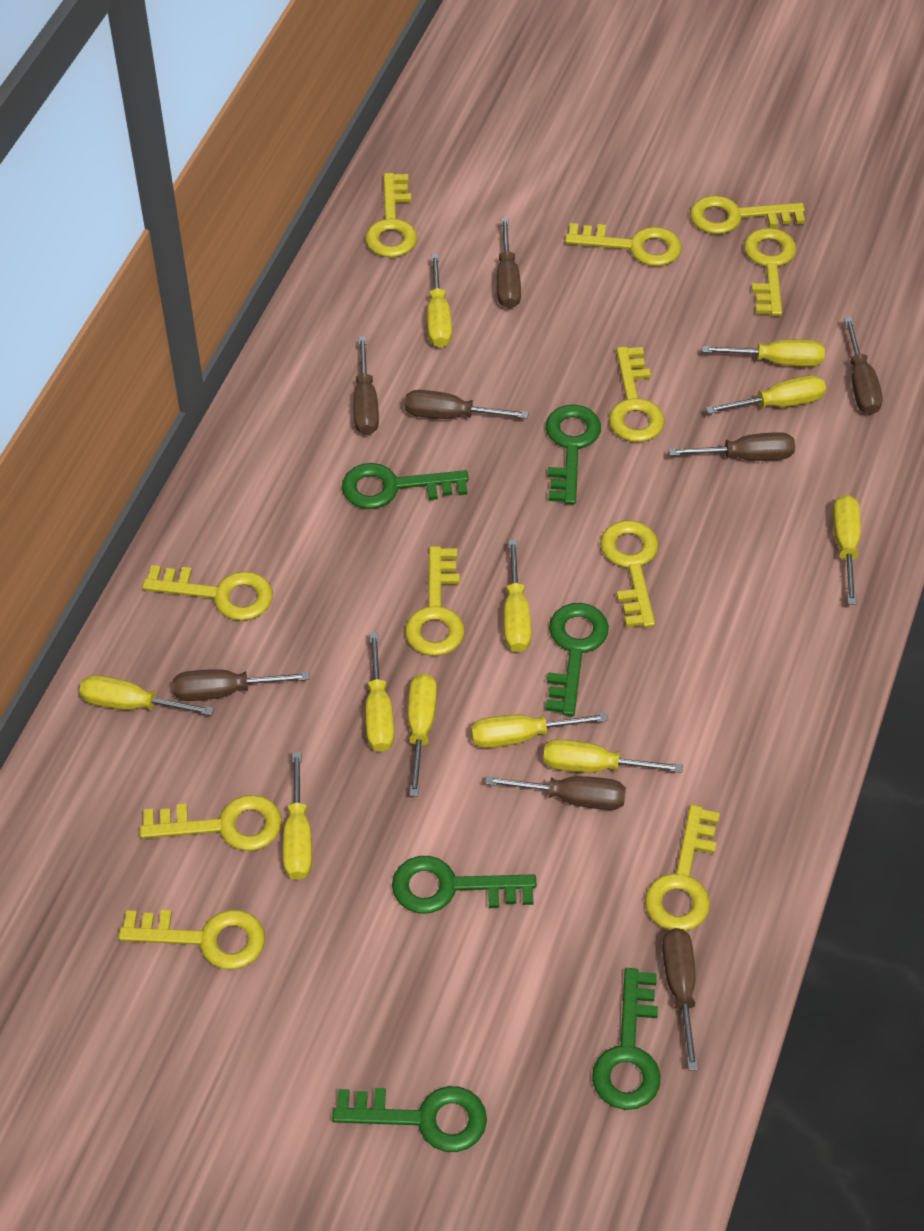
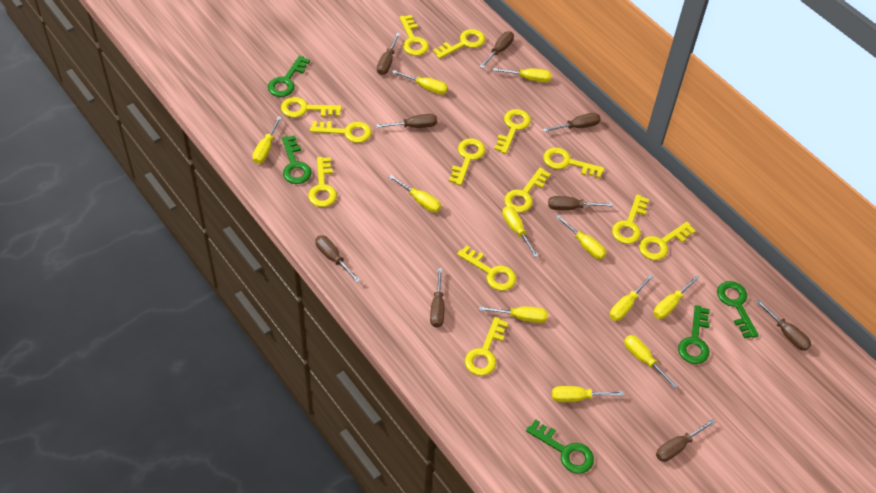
brown screwdriver: 8 -> 9
green key: 6 -> 5
yellow key: 11 -> 13

